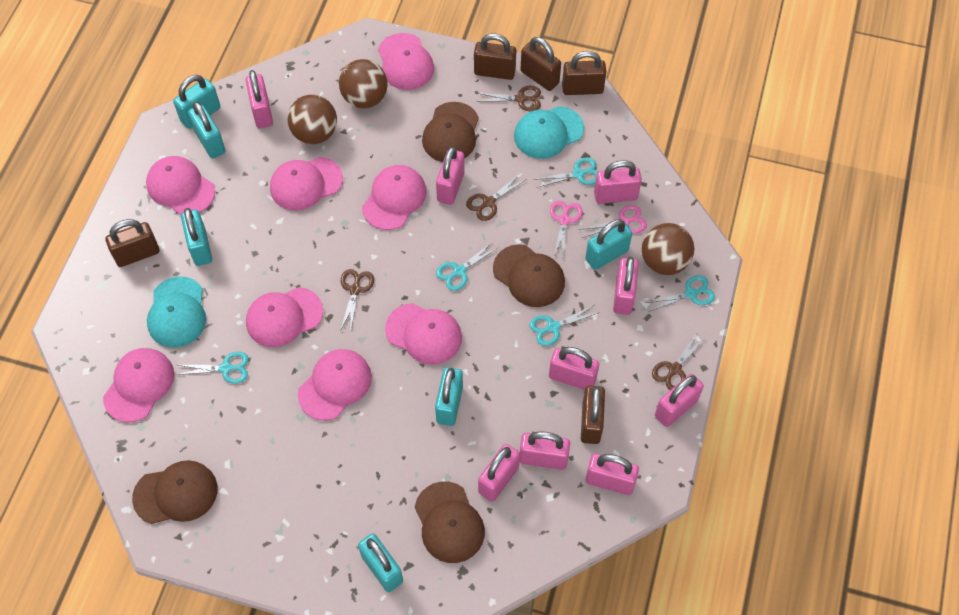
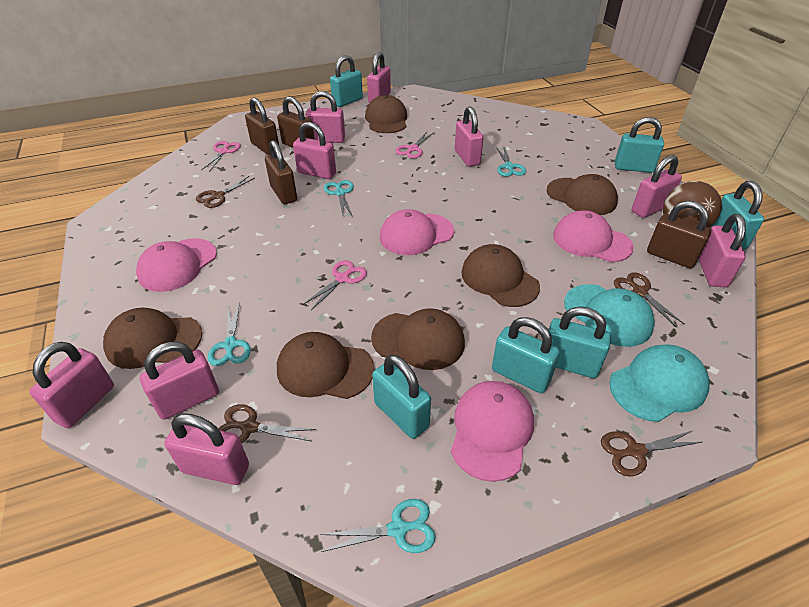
brown ball: 3 -> 1
brown cap: 4 -> 6
brown padlock: 5 -> 4
pink cap: 8 -> 4
pink scissors: 2 -> 3
turquoise scissors: 5 -> 4

